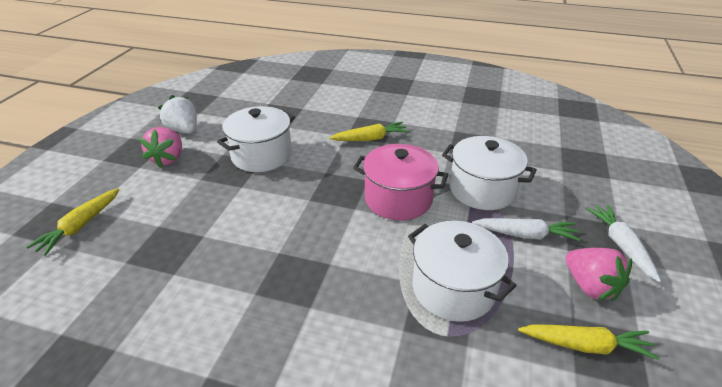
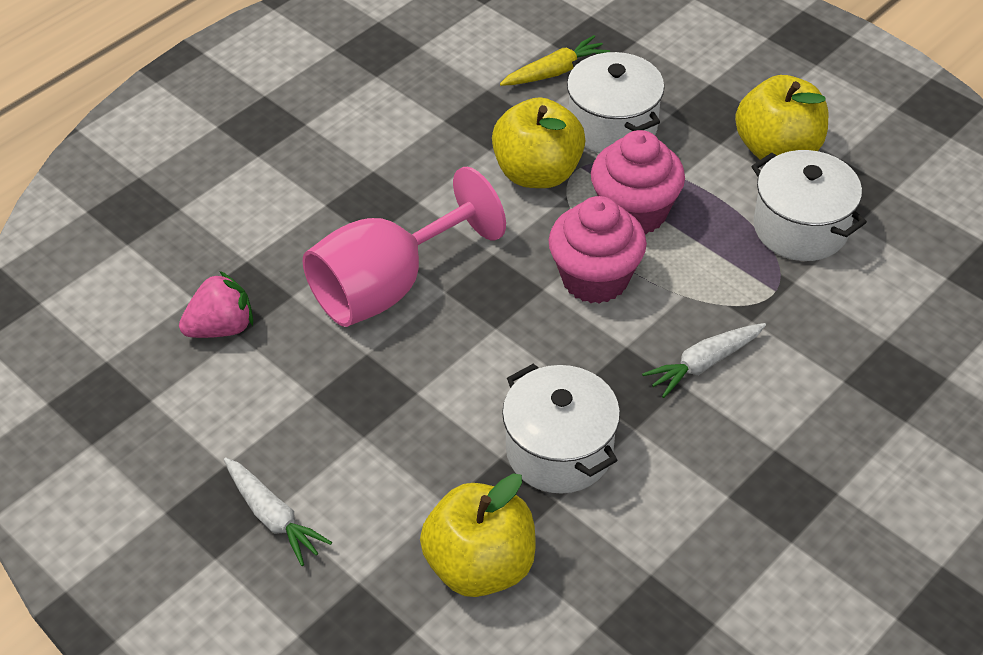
pink cupcake: 0 -> 2
pink goblet: 0 -> 1
pink pot: 1 -> 0
pink strawberry: 2 -> 1
white strawberry: 1 -> 0
yellow apple: 0 -> 3
yellow carrot: 3 -> 1

